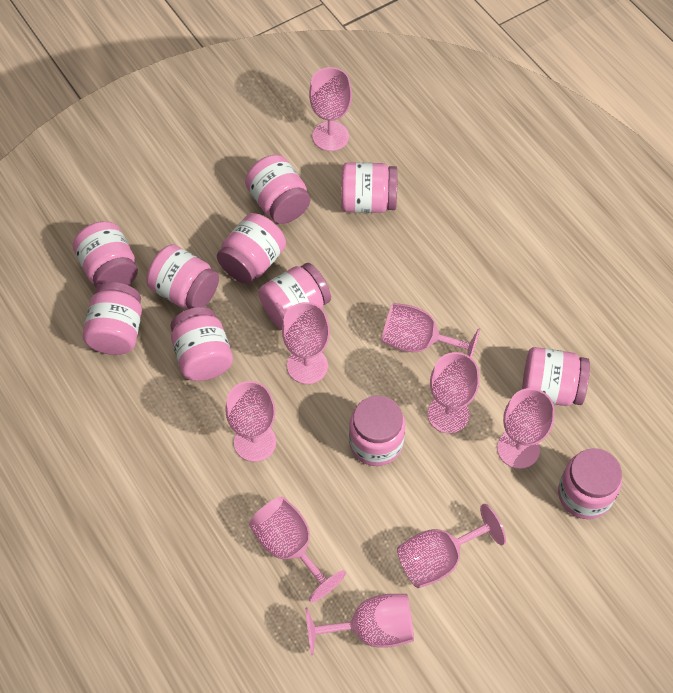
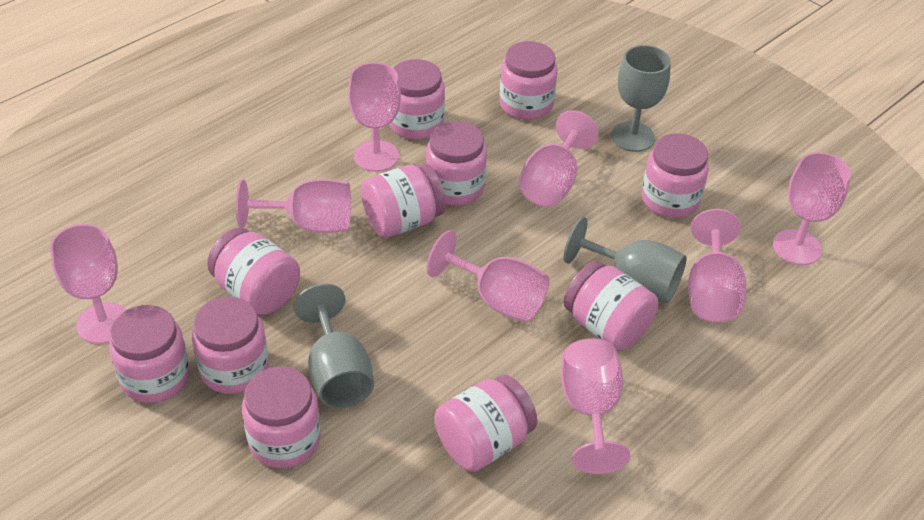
grey goblet: 0 -> 3
pink goblet: 9 -> 8

